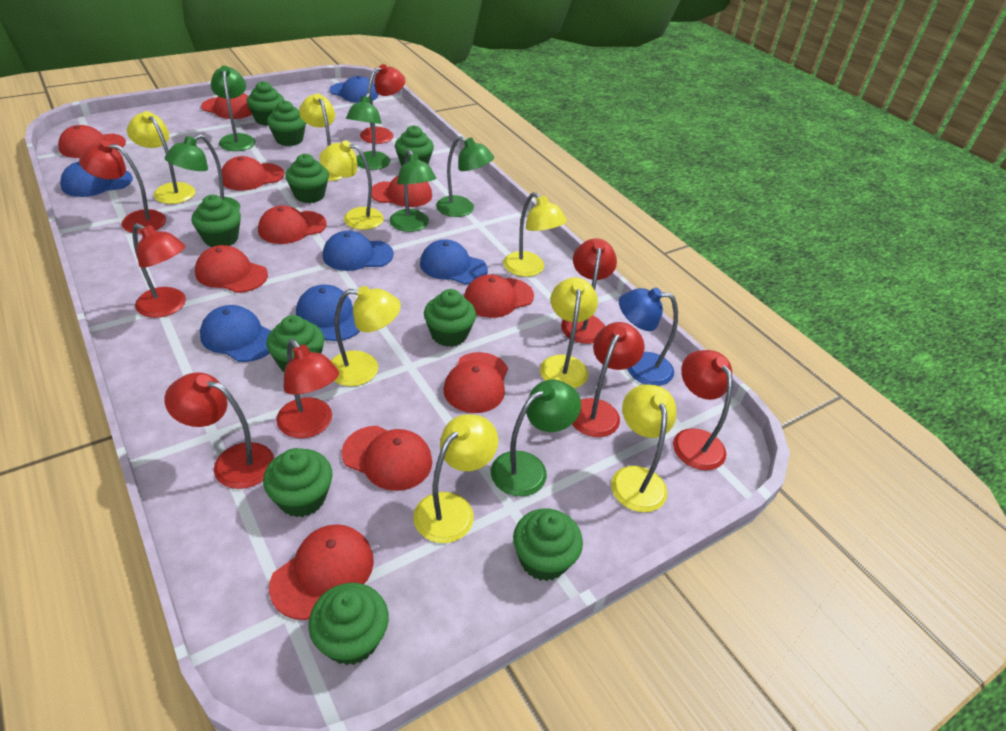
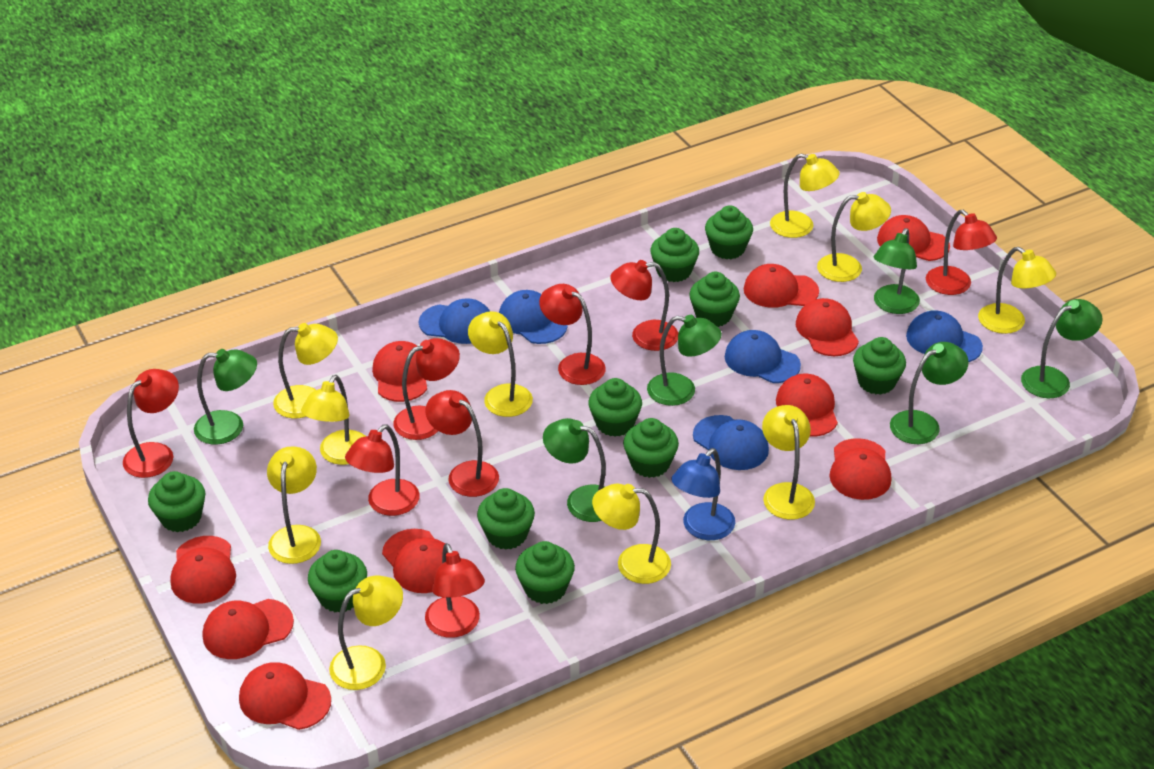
blue cap: 6 -> 5
yellow lamp: 8 -> 10

